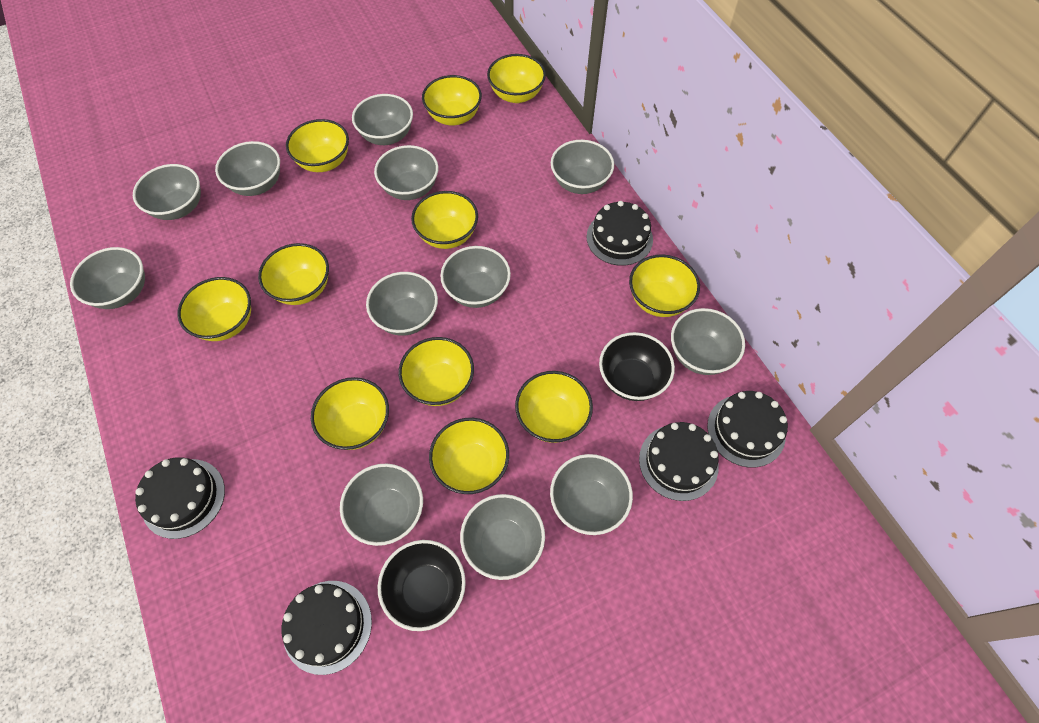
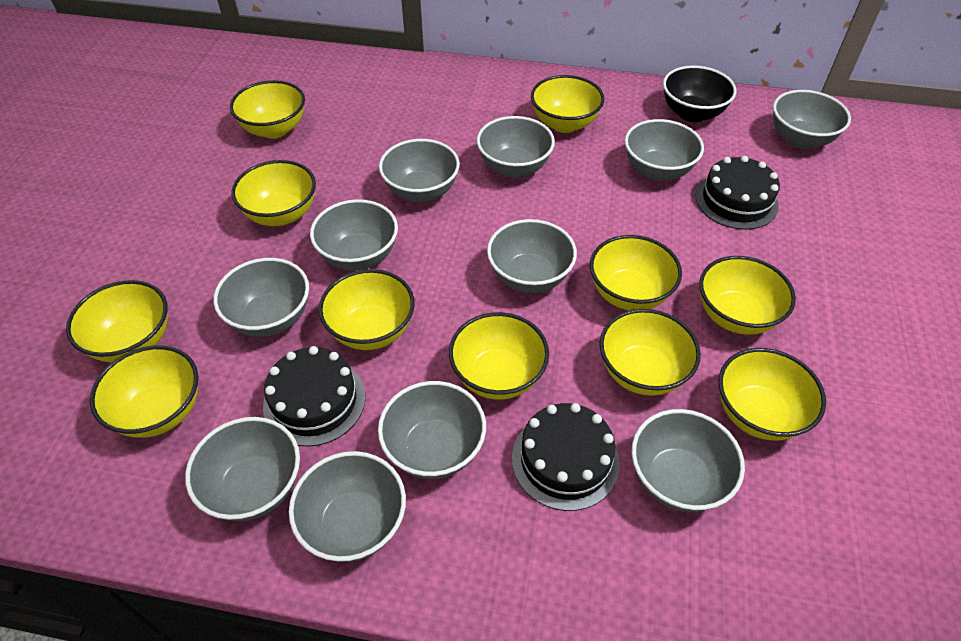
black bowl: 2 -> 1
black cake: 5 -> 3
grey bowl: 12 -> 11

